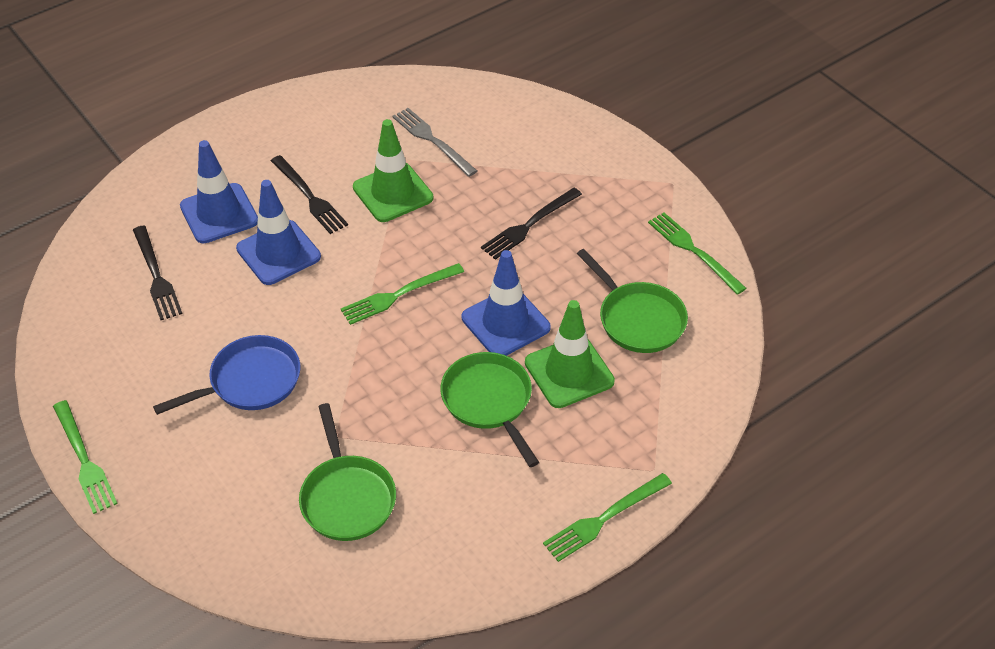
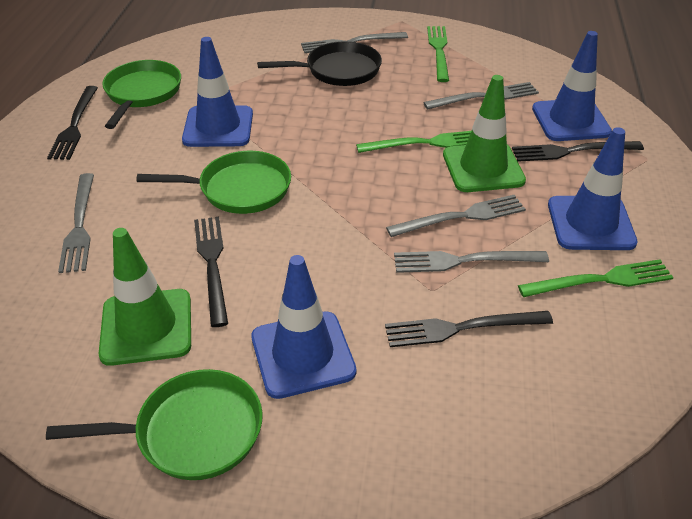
black fork: 3 -> 4
black pan: 0 -> 1
blue pan: 1 -> 0
blue traffic cone: 3 -> 4
green fork: 4 -> 3
grey fork: 1 -> 5

